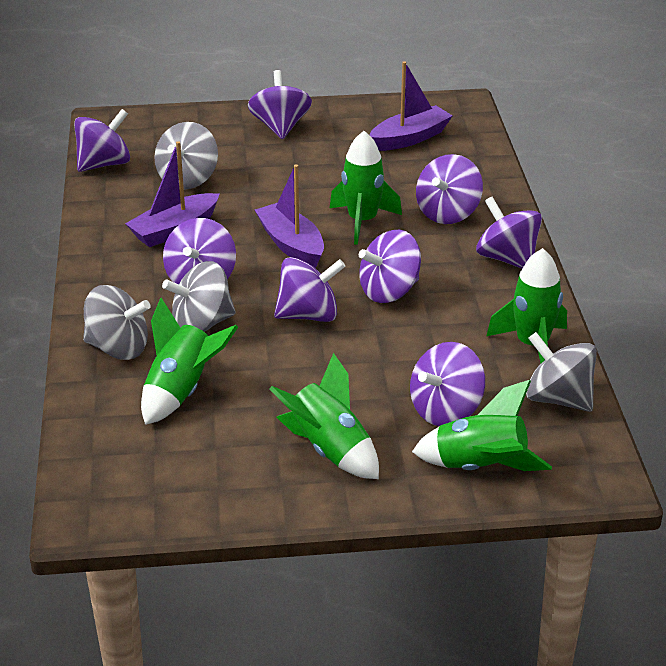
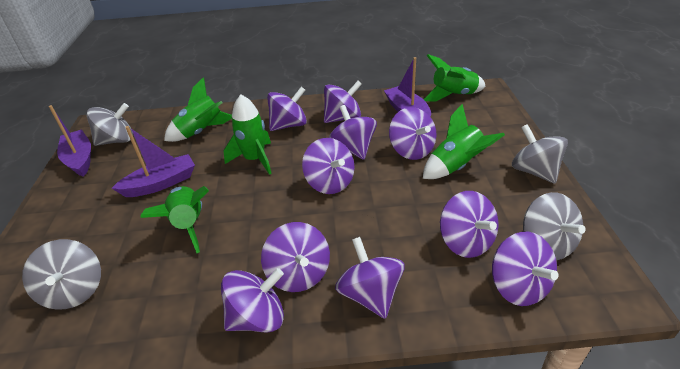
purple spinning top: 8 -> 10

